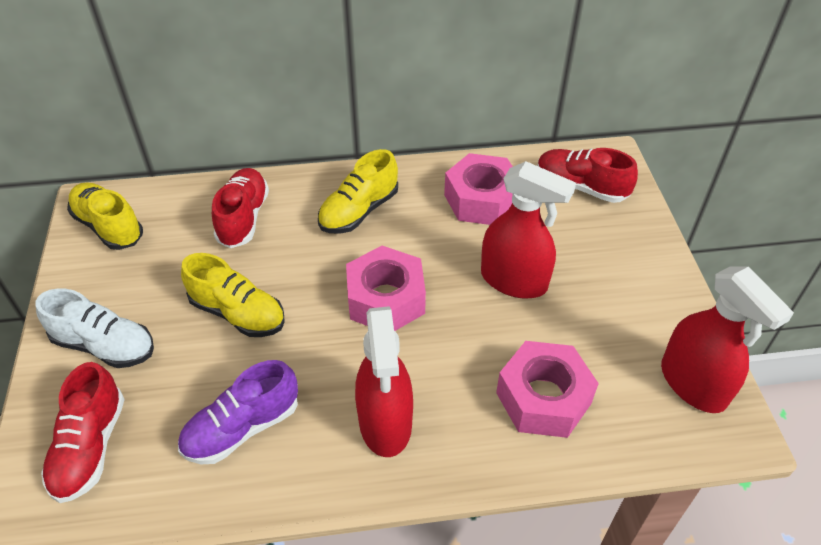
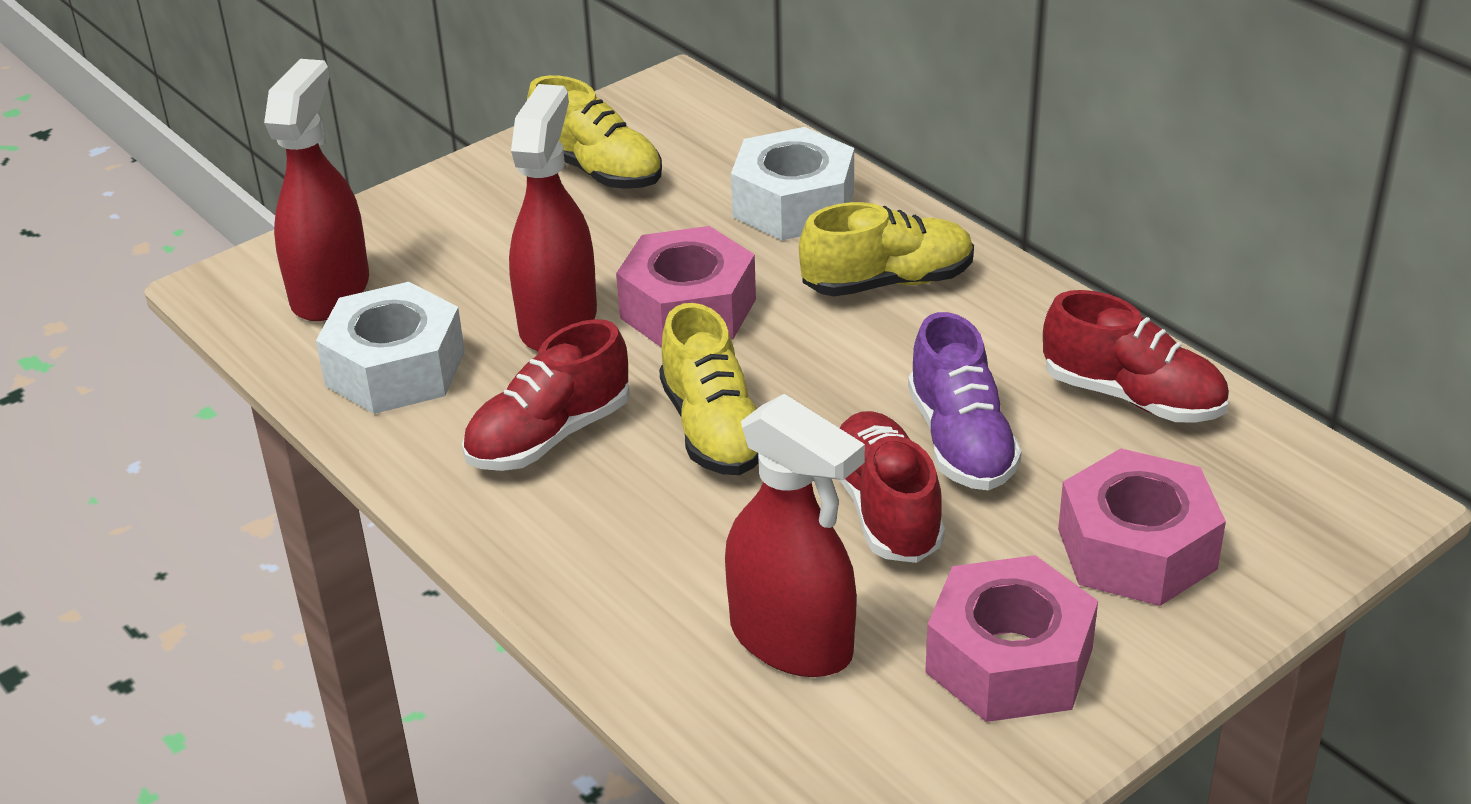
white nut: 0 -> 2
white shoe: 1 -> 0

